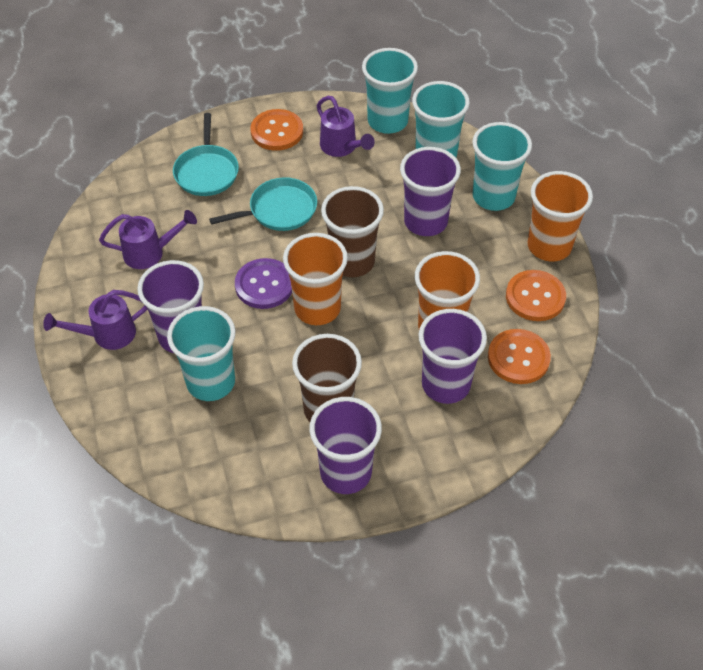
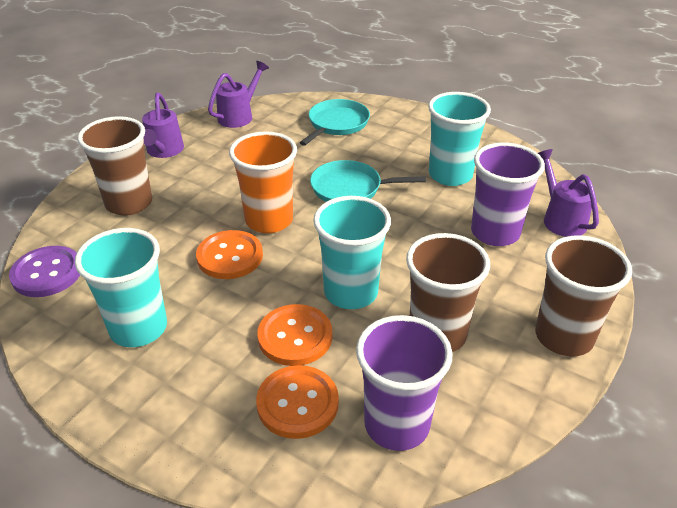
brown cup: 2 -> 3
orange cup: 3 -> 1
purple cup: 4 -> 2
turquoise cup: 4 -> 3

